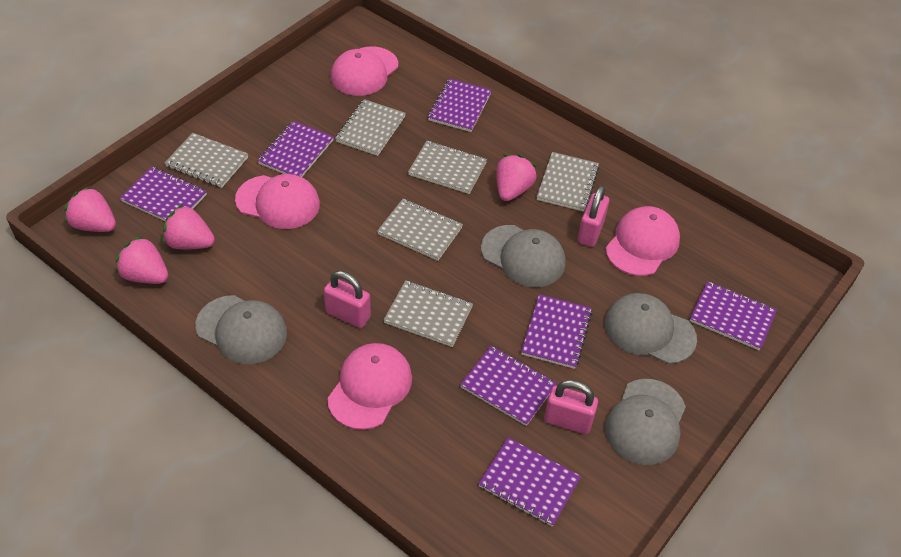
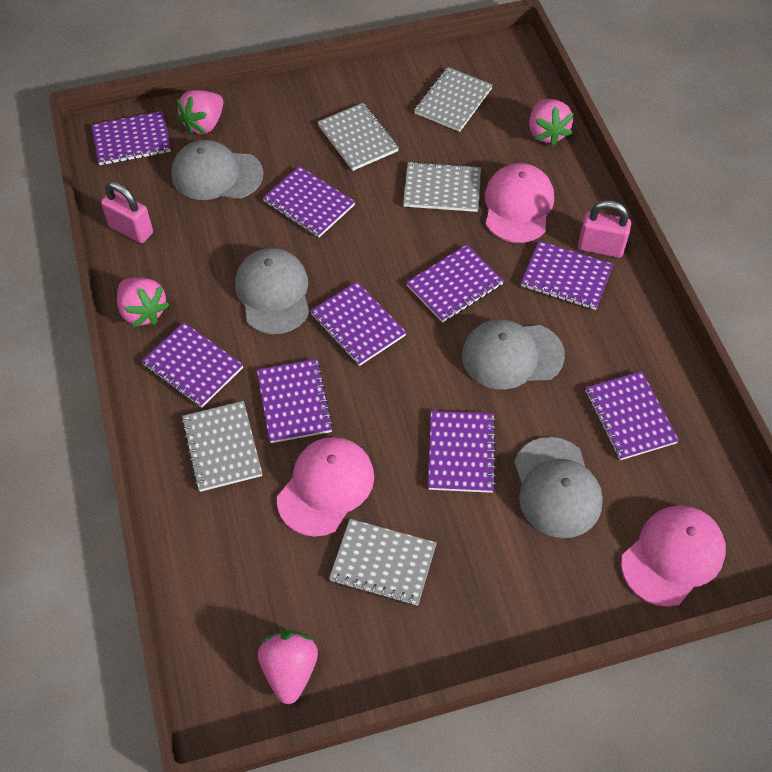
grey notebook: 6 -> 5
pink cap: 4 -> 3
pink padlock: 3 -> 2
purple notebook: 7 -> 9

